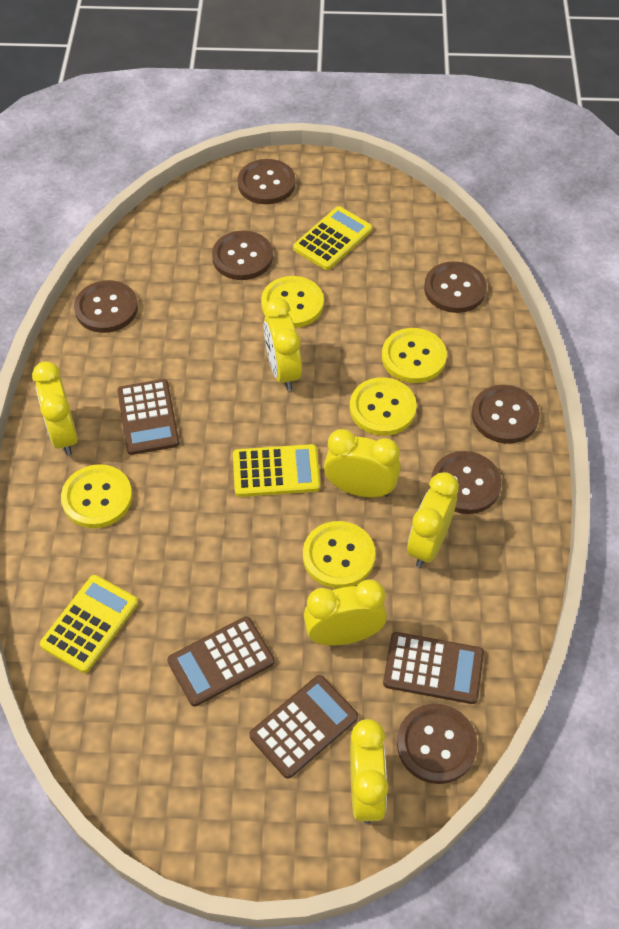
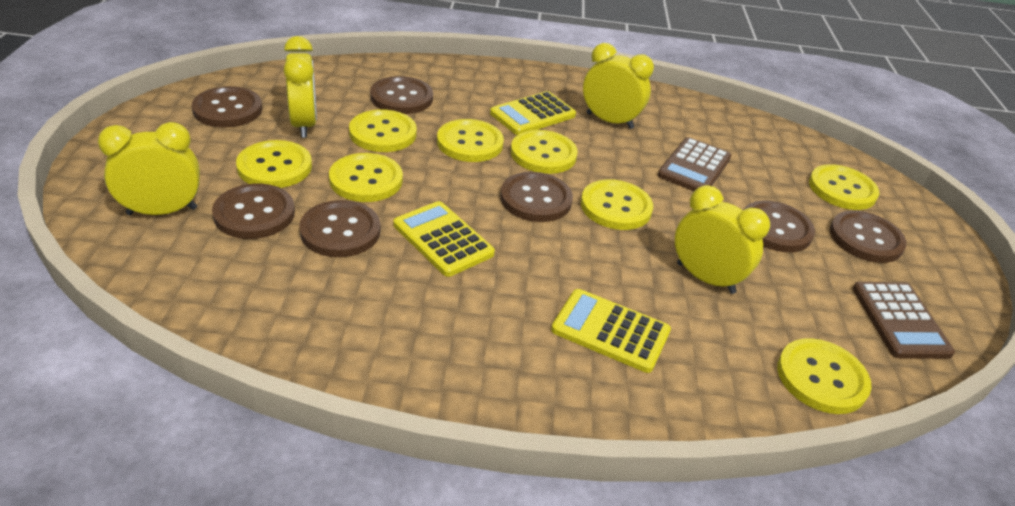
brown calculator: 4 -> 2
yellow button: 5 -> 8
yellow clock: 6 -> 4

